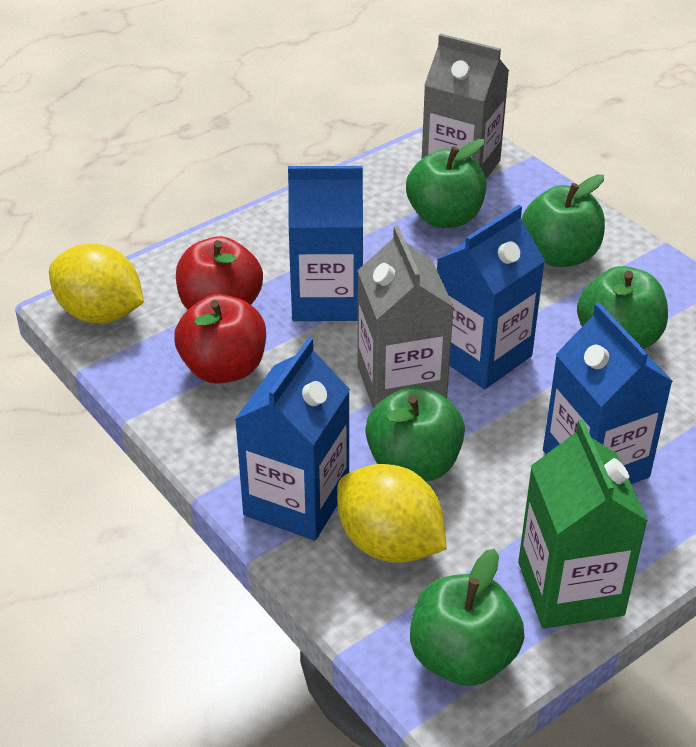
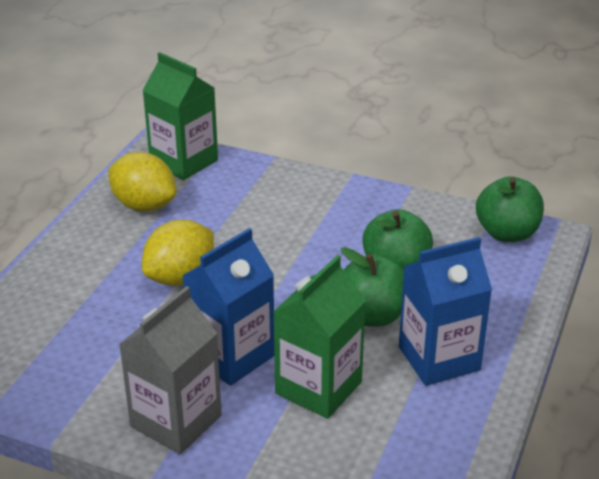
blue carton: 4 -> 2
green apple: 5 -> 3
green carton: 1 -> 2
grey carton: 2 -> 1
red apple: 2 -> 0

